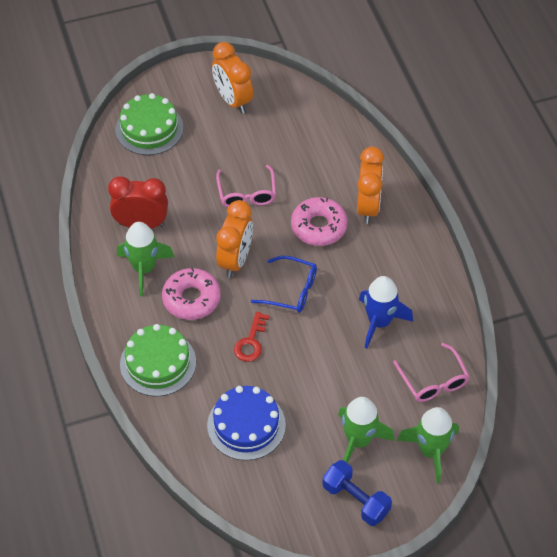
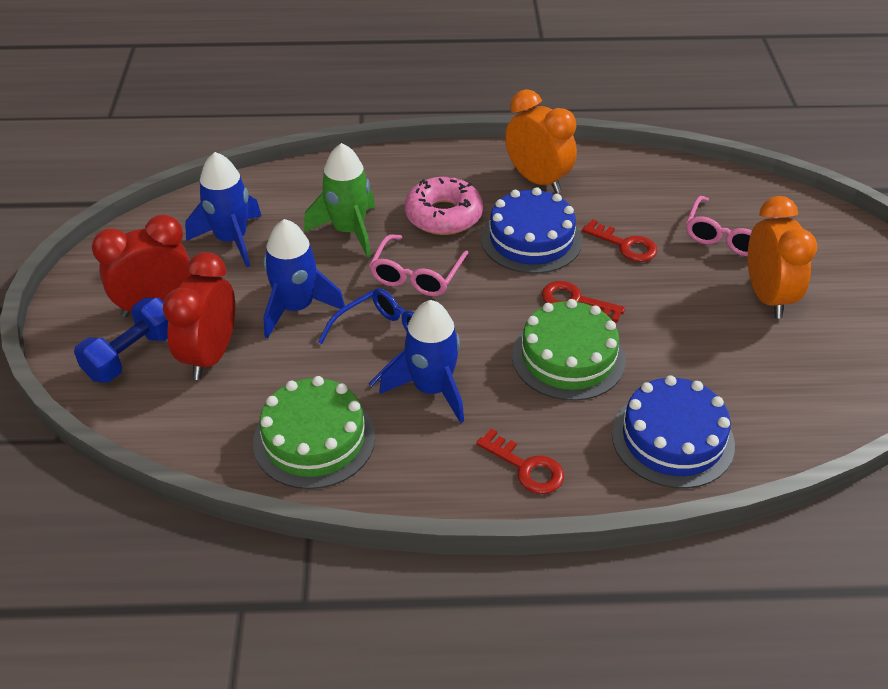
blue cake: 1 -> 2
blue rocket: 1 -> 3
green rocket: 3 -> 1
orange clock: 3 -> 2
pink donut: 2 -> 1
red clock: 1 -> 2
red key: 1 -> 3

